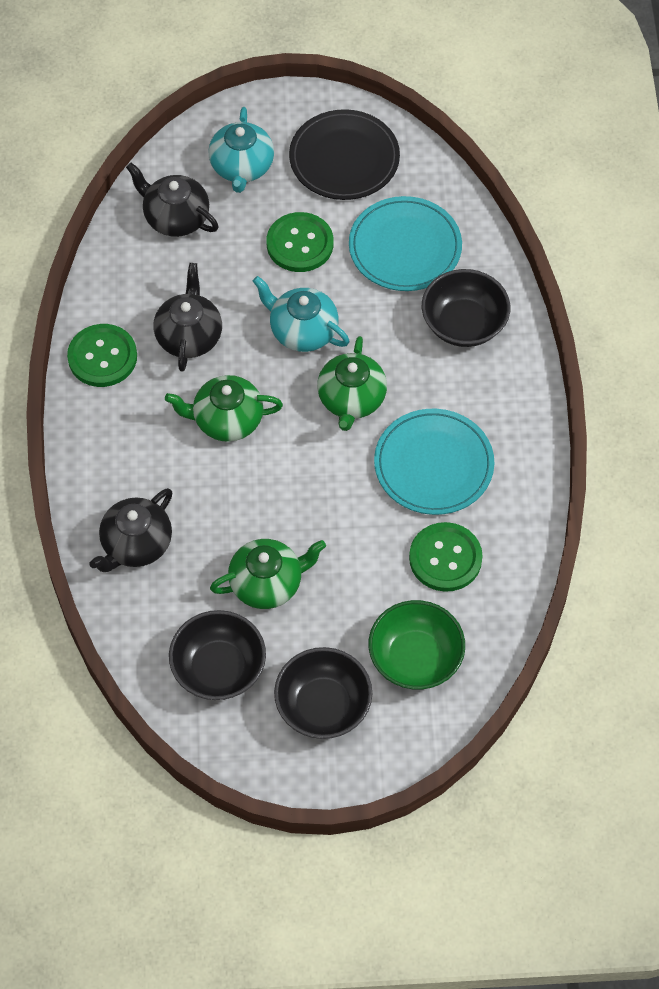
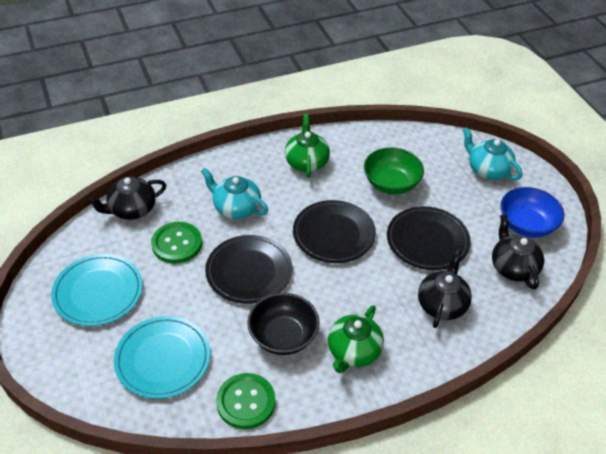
black bowl: 3 -> 1
black plate: 1 -> 3
blue bowl: 0 -> 1
green button: 3 -> 2
green teapot: 3 -> 2

